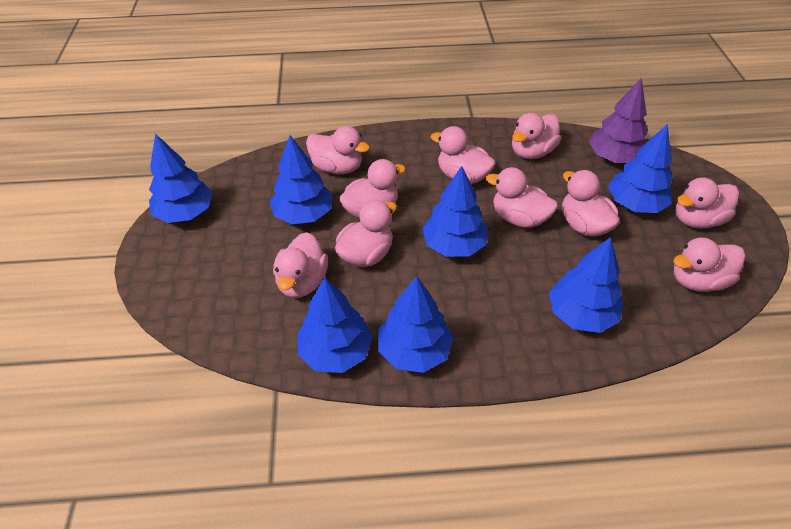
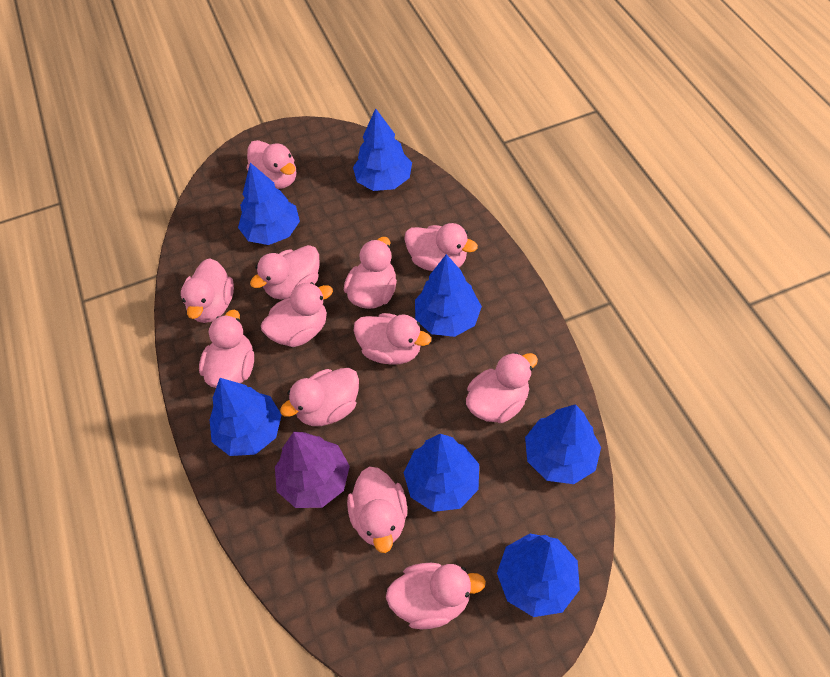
pink duck: 10 -> 12

